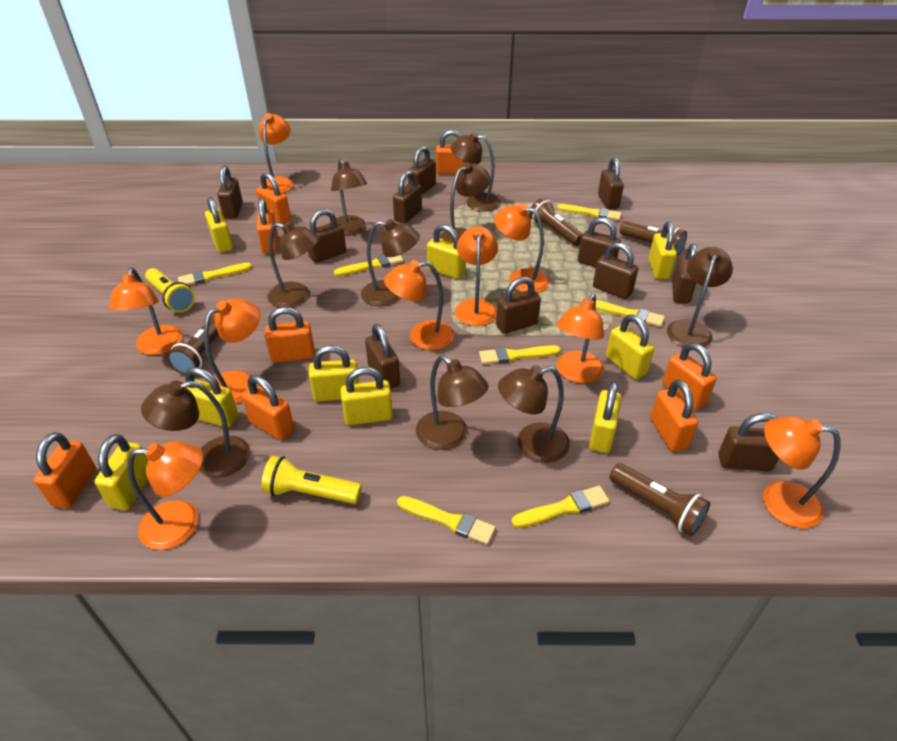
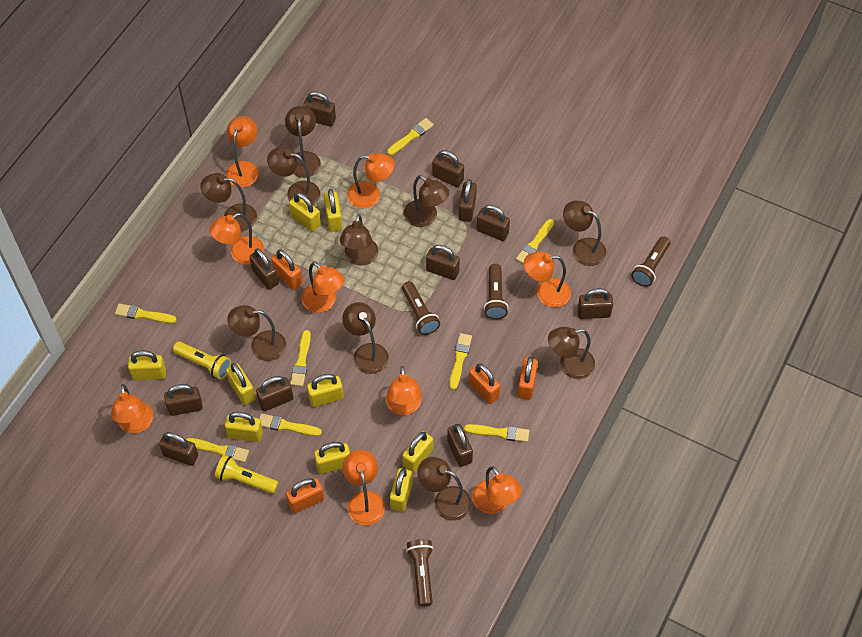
brown lamp: 9 -> 10
orange padlock: 8 -> 4
yellow brush: 7 -> 8

